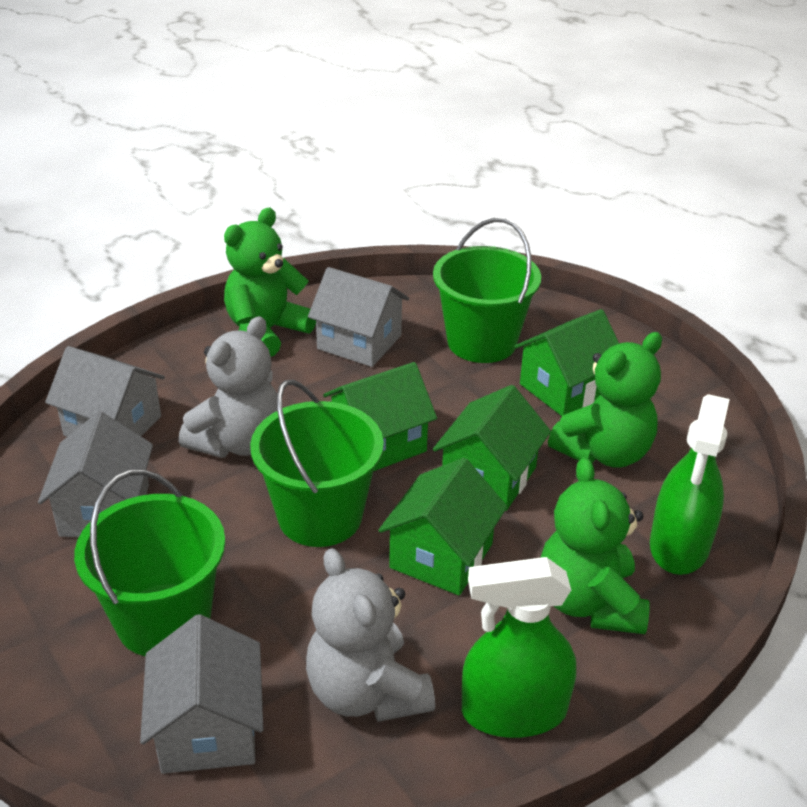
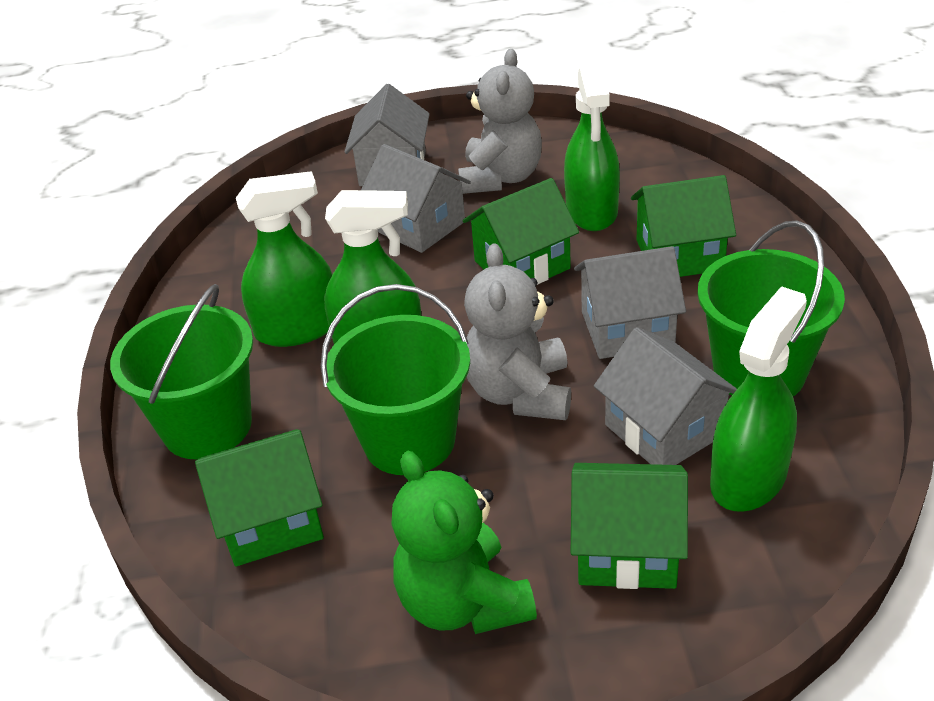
green spray bottle: 2 -> 4
green teddy bear: 3 -> 1

